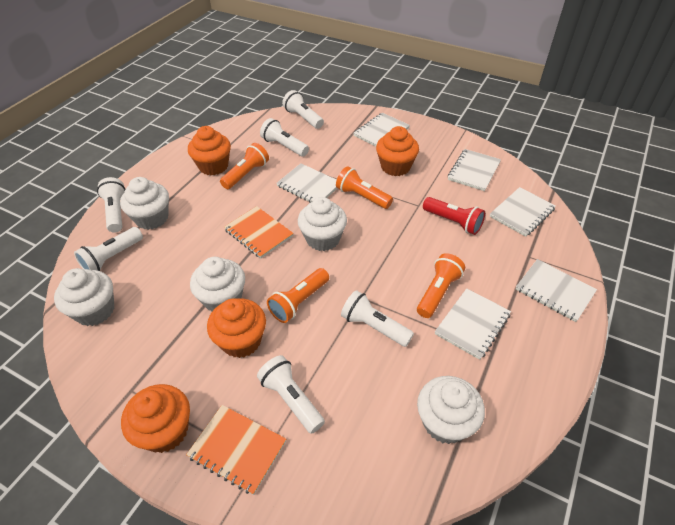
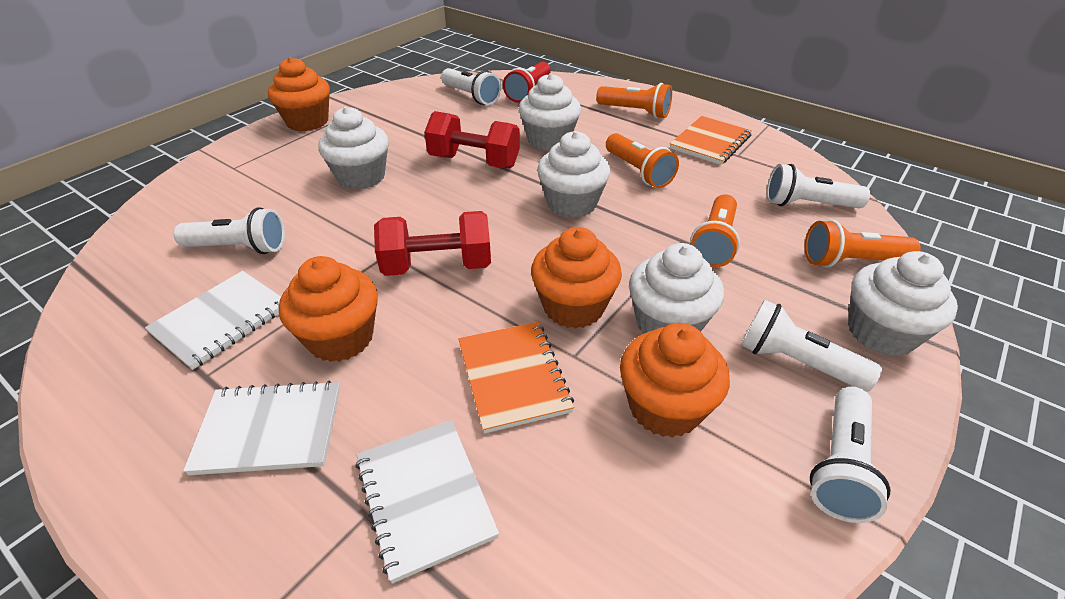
red dumbbell: 0 -> 2
white flashlight: 6 -> 5
white notebook: 6 -> 3

